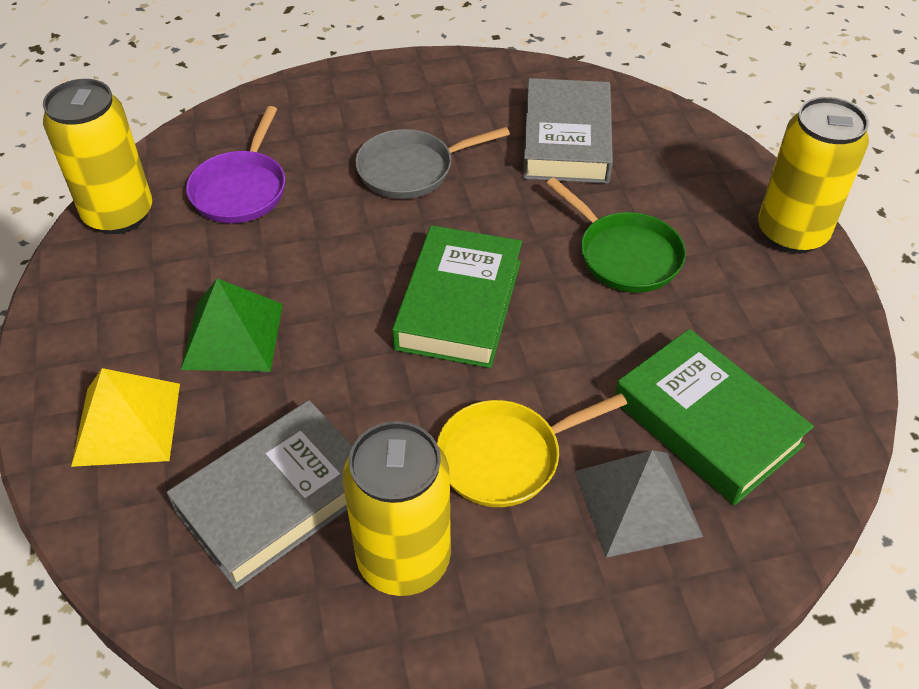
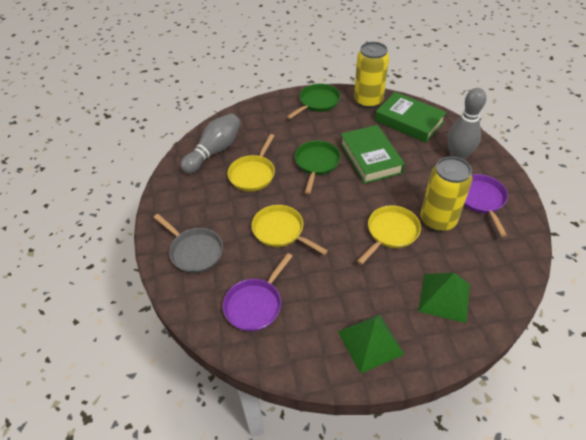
green pan: 1 -> 2
green pyramid: 1 -> 2
grey book: 2 -> 0
grey bowling pin: 0 -> 2
grey pyramid: 1 -> 0
purple pan: 1 -> 2
yellow can: 3 -> 2
yellow pan: 1 -> 3
yellow pyramid: 1 -> 0

